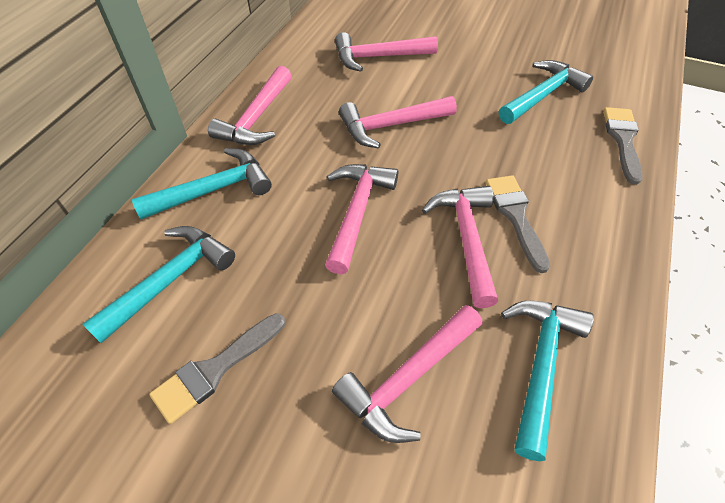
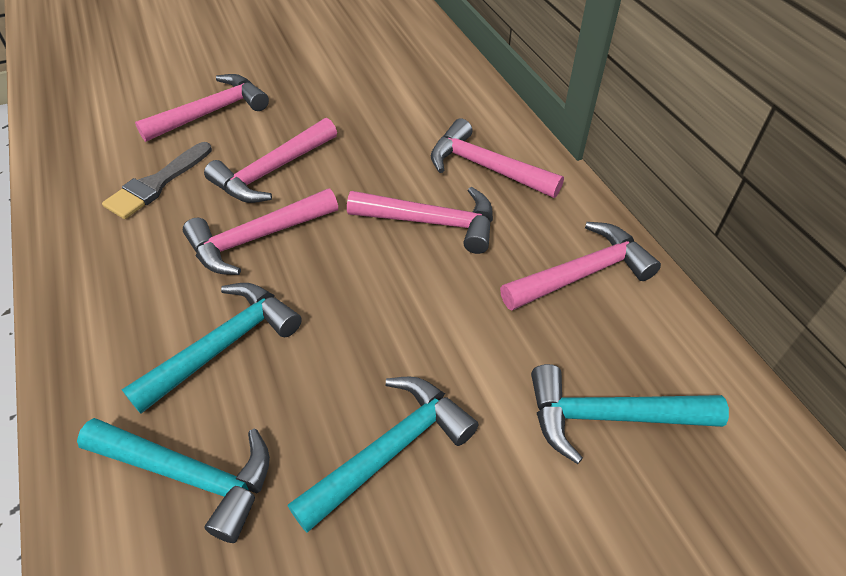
grey brush: 3 -> 1

